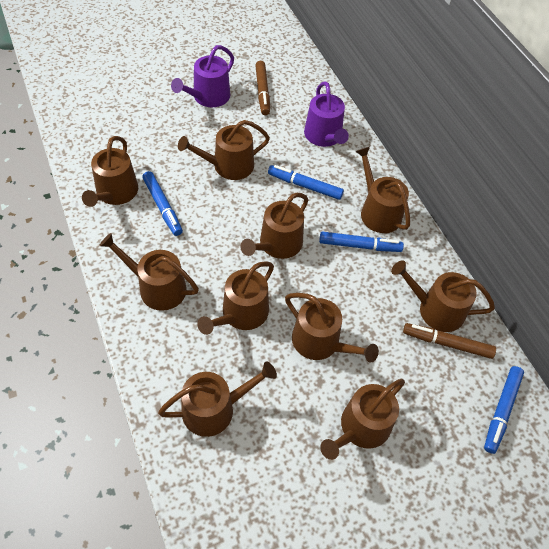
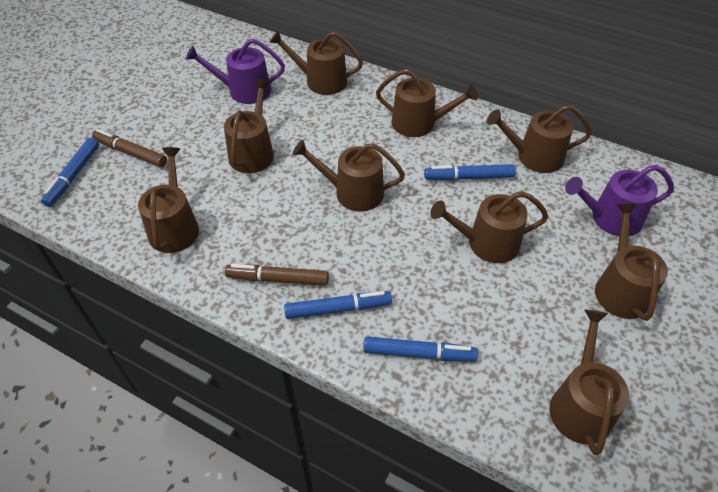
brown watering can: 10 -> 9

